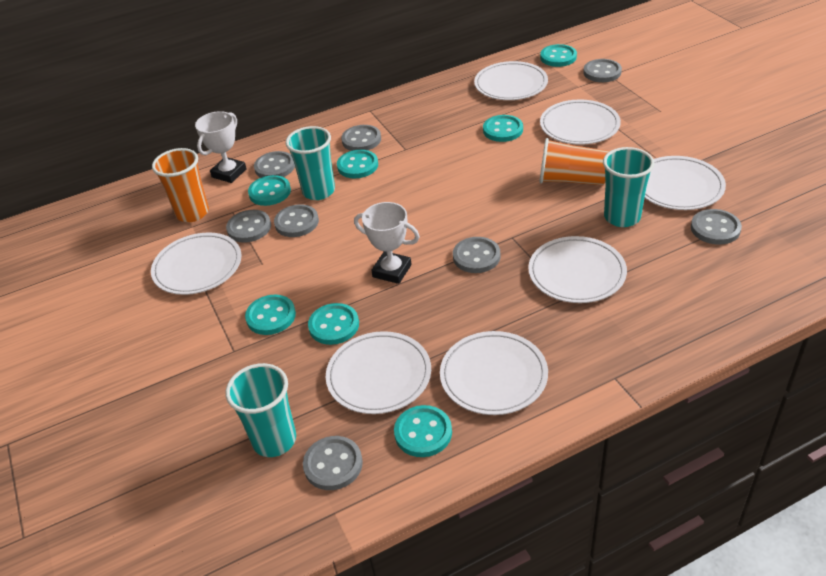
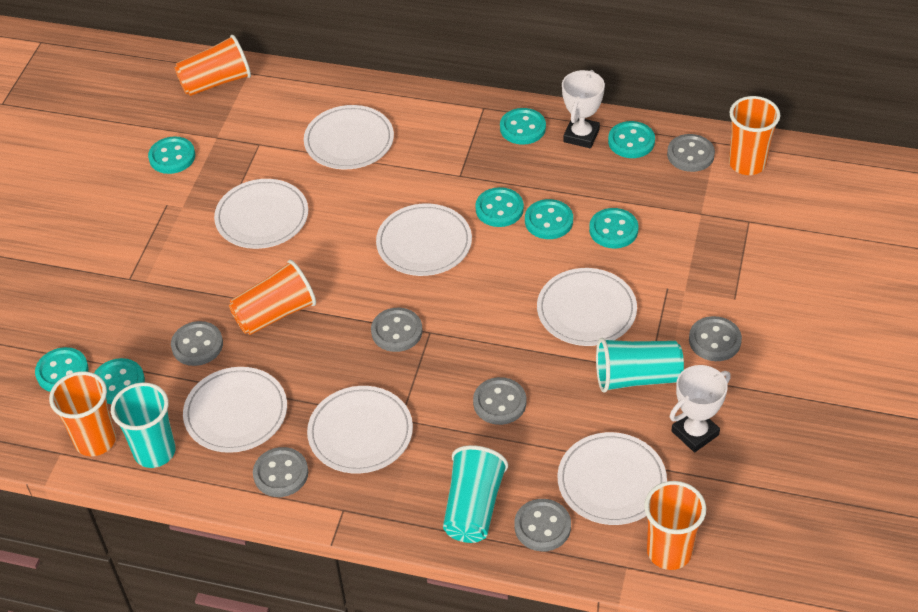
grey button: 8 -> 7
orange cup: 2 -> 5
turquoise button: 7 -> 8

